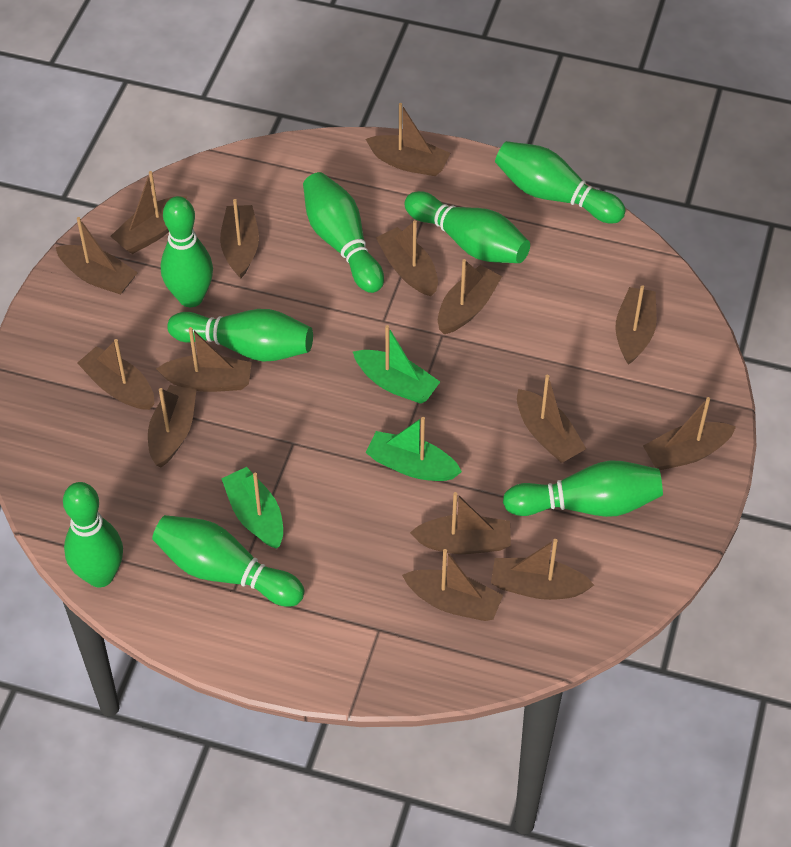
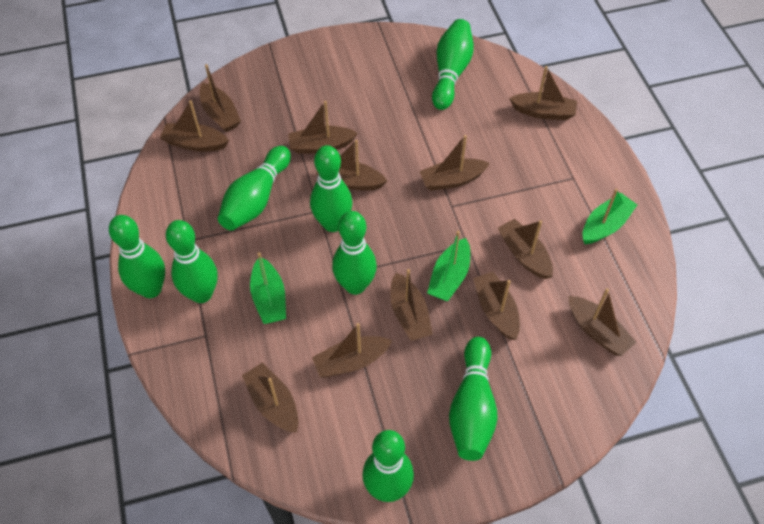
brown boat: 15 -> 12

